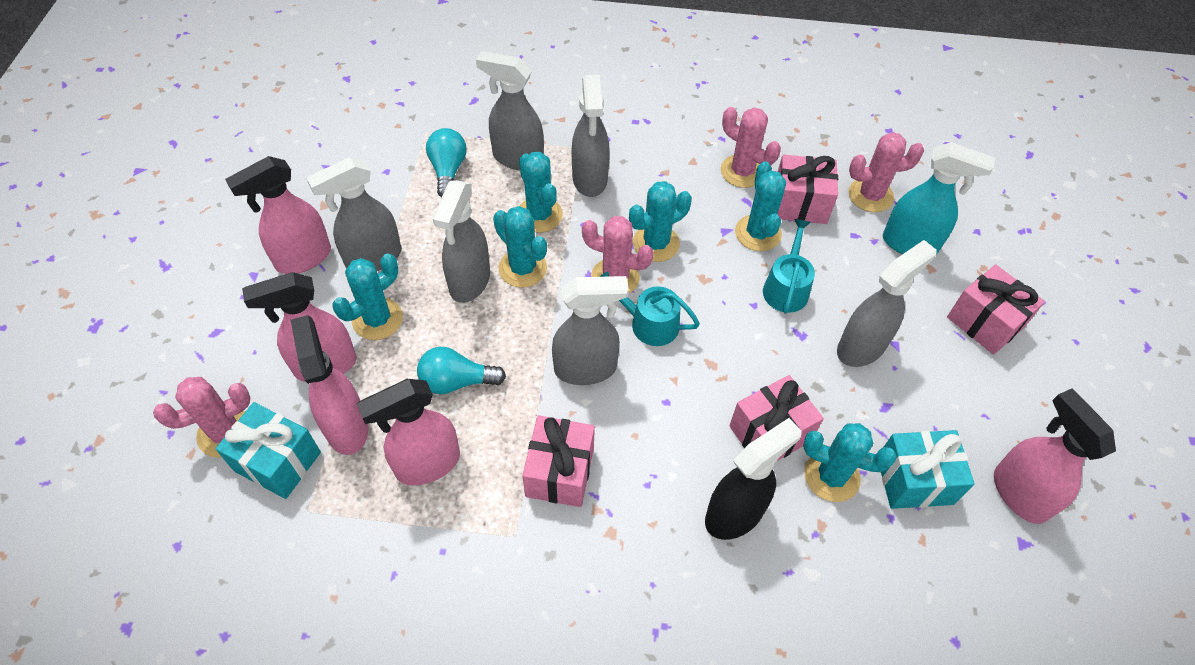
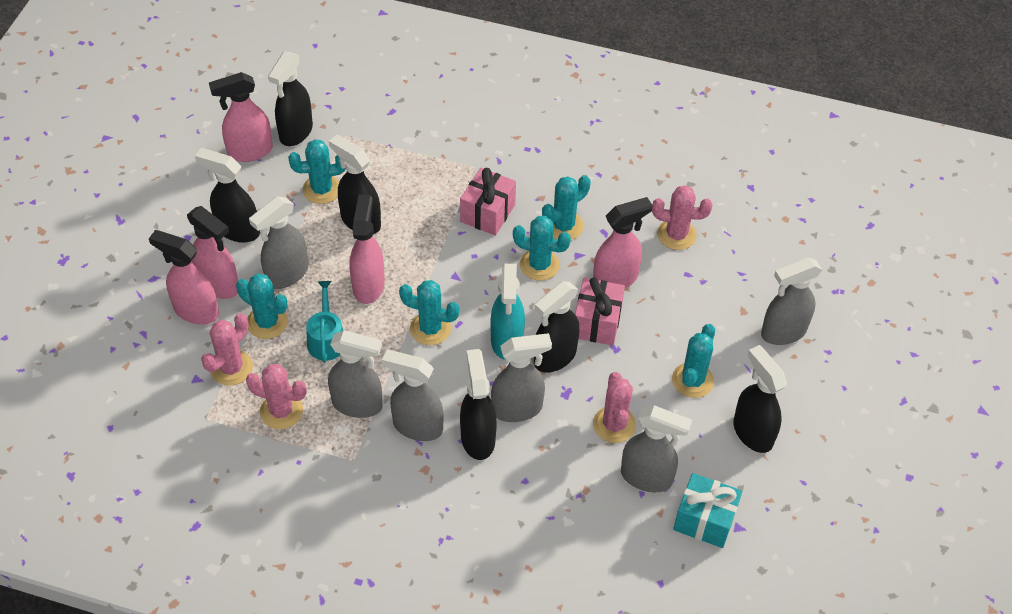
black spray bottle: 1 -> 6
pink gift: 4 -> 2
turquoise gift: 2 -> 1
turquoise light bulb: 2 -> 0
turquoise watering can: 2 -> 1

